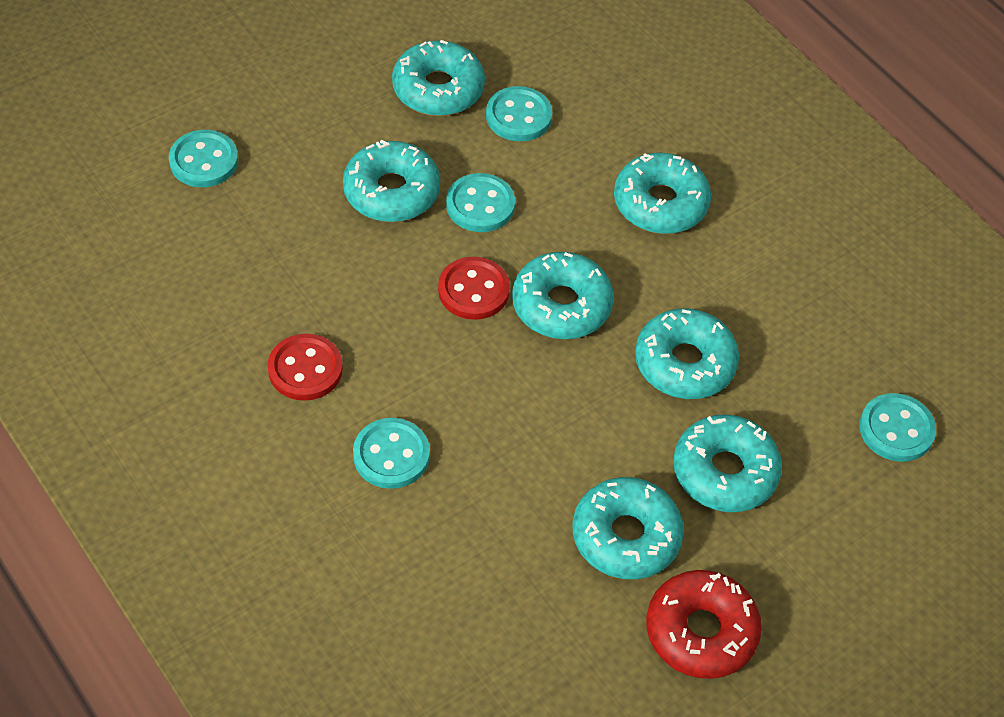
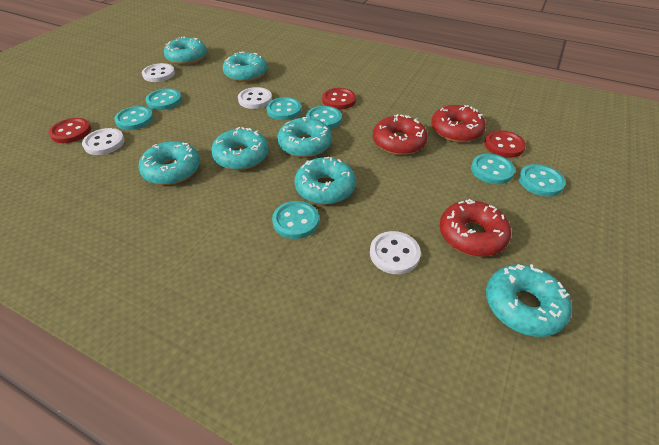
red button: 2 -> 3
red donut: 1 -> 3
turquoise button: 5 -> 7
white button: 0 -> 4

